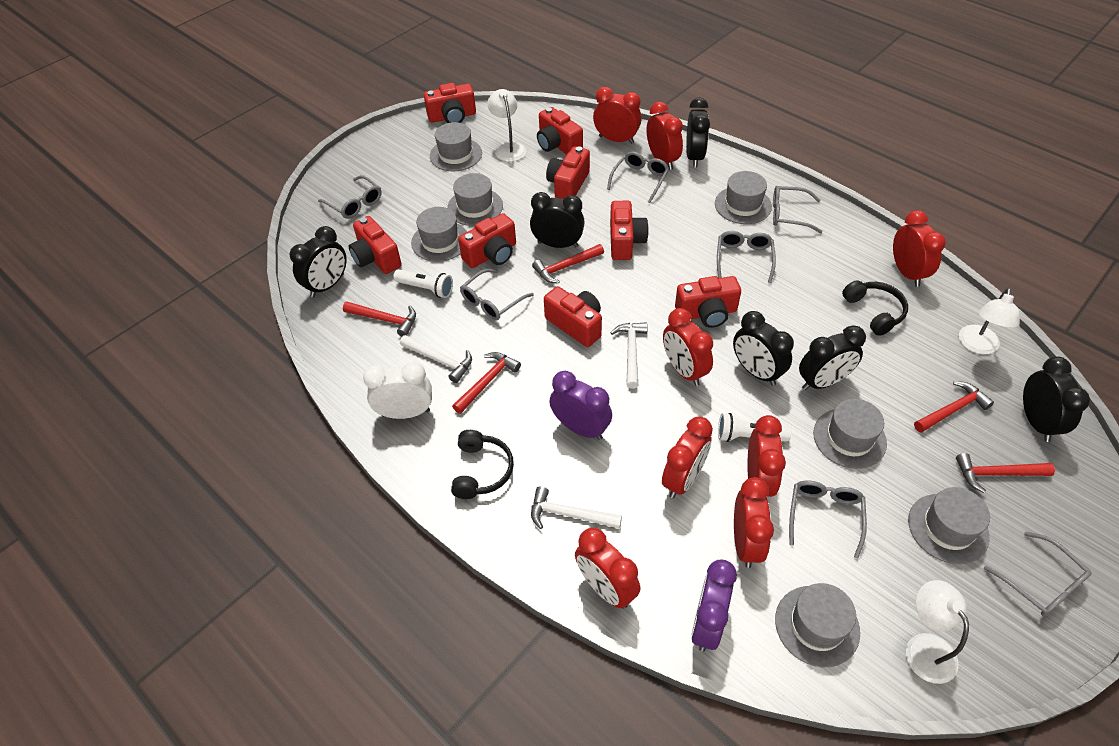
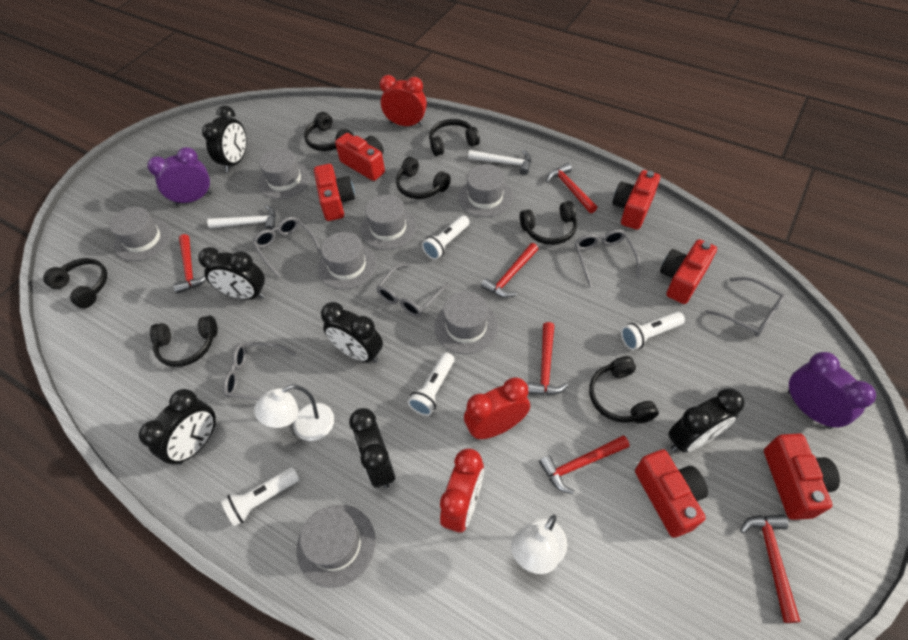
black headphones: 2 -> 7
grey glasses: 7 -> 5
red camera: 8 -> 6
red clock: 8 -> 3
red hammer: 5 -> 6
white clock: 1 -> 0
white flashlight: 2 -> 4
white hammer: 3 -> 2
white lamp: 3 -> 2

